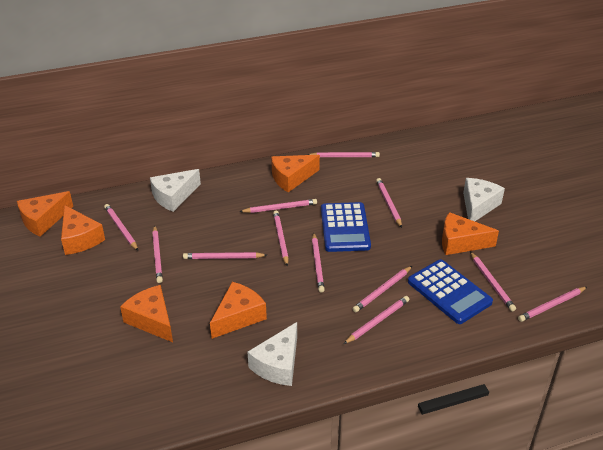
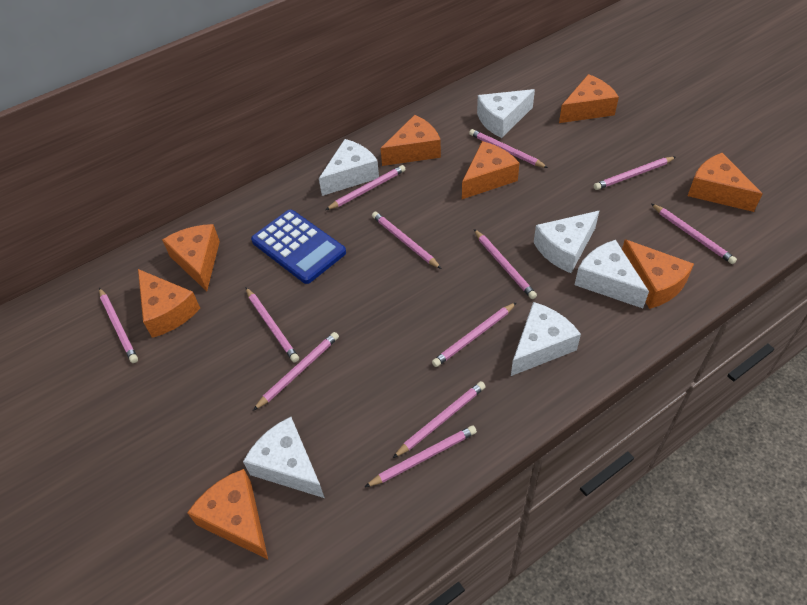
blue calculator: 2 -> 1
orange cheese: 6 -> 8
white cheese: 3 -> 6

